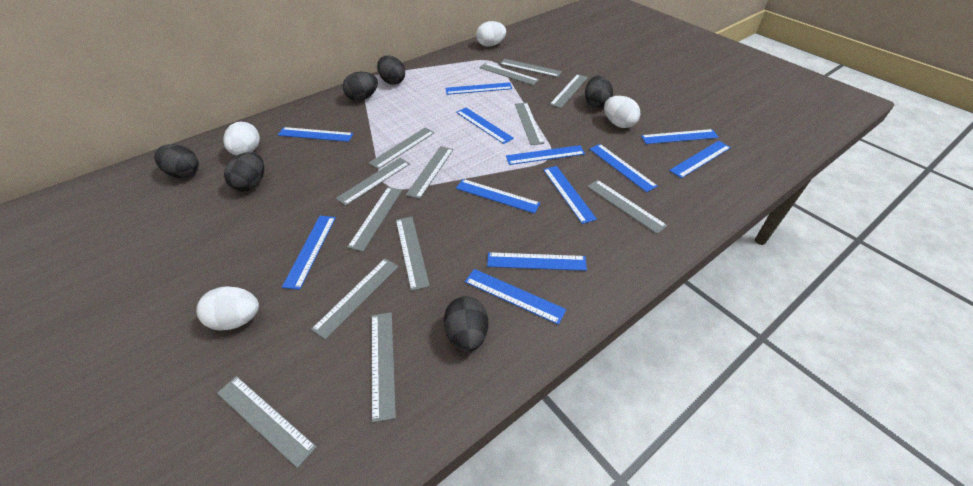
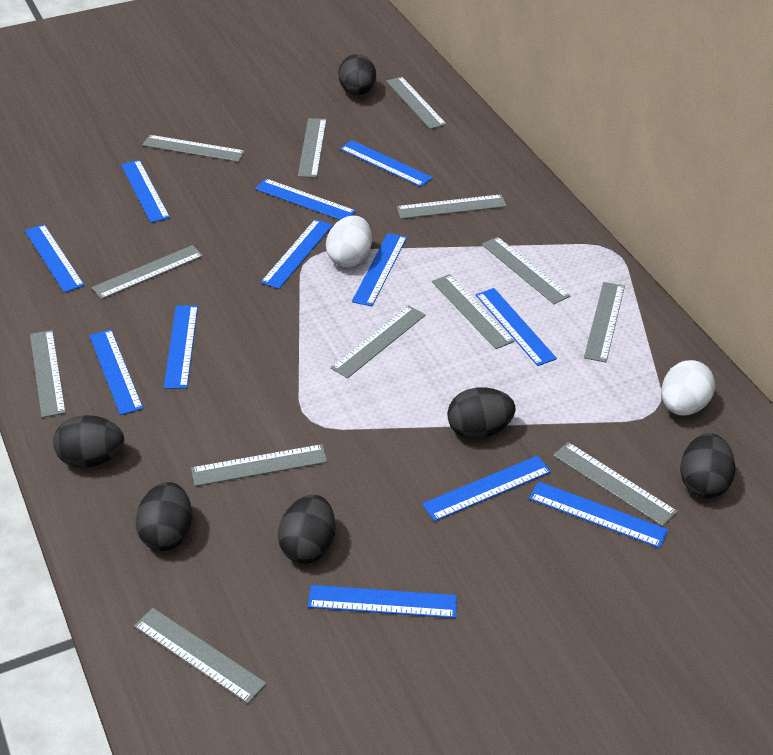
white egg: 4 -> 2

